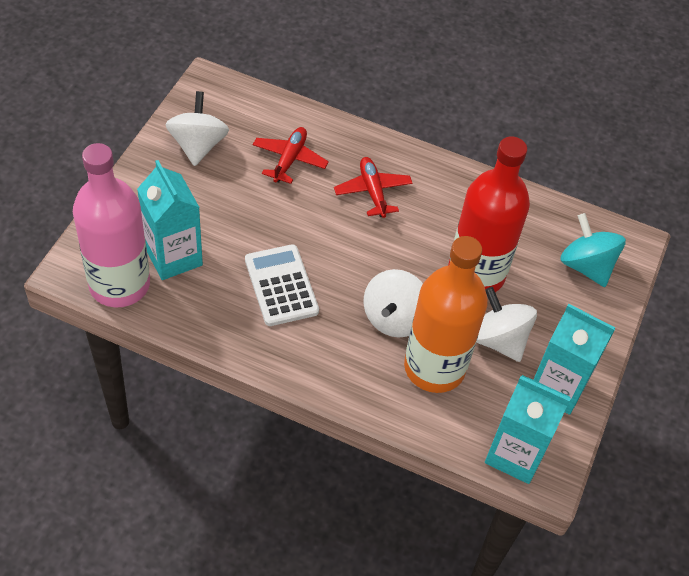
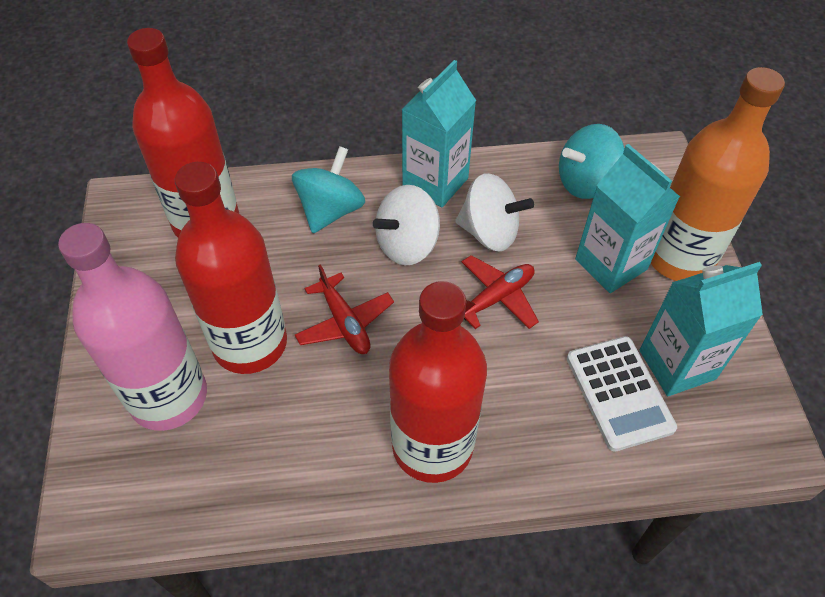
red bottle: 1 -> 3
turquoise spinning top: 1 -> 2
white spinning top: 3 -> 2

